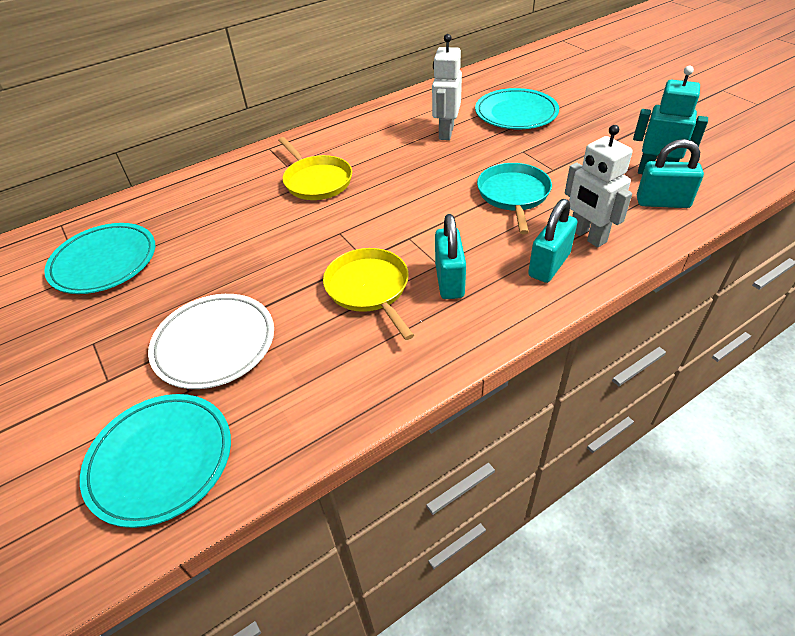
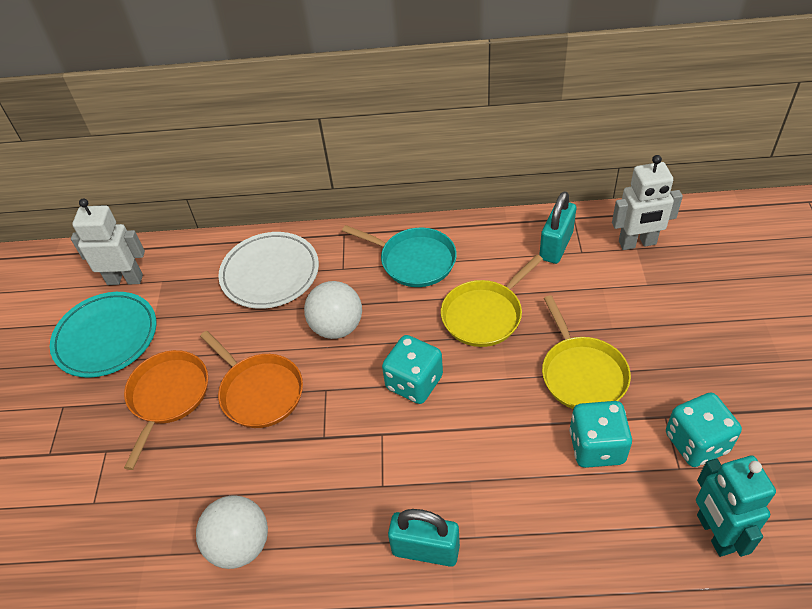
orange pan: 0 -> 2
turquoise dice: 0 -> 3
turquoise padlock: 3 -> 2
turquoise plate: 3 -> 1
white ball: 0 -> 2

